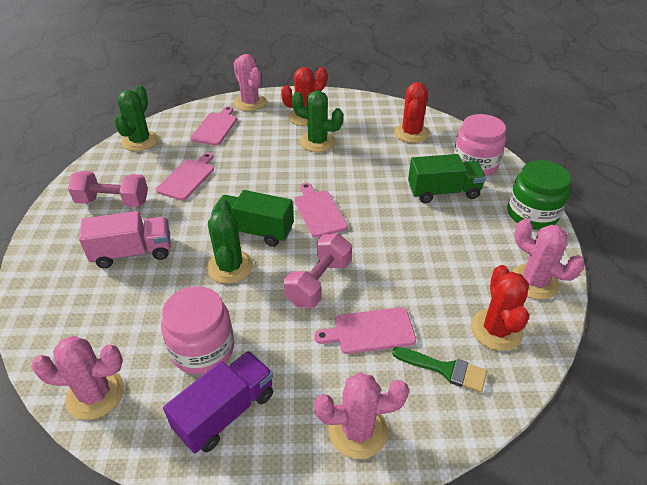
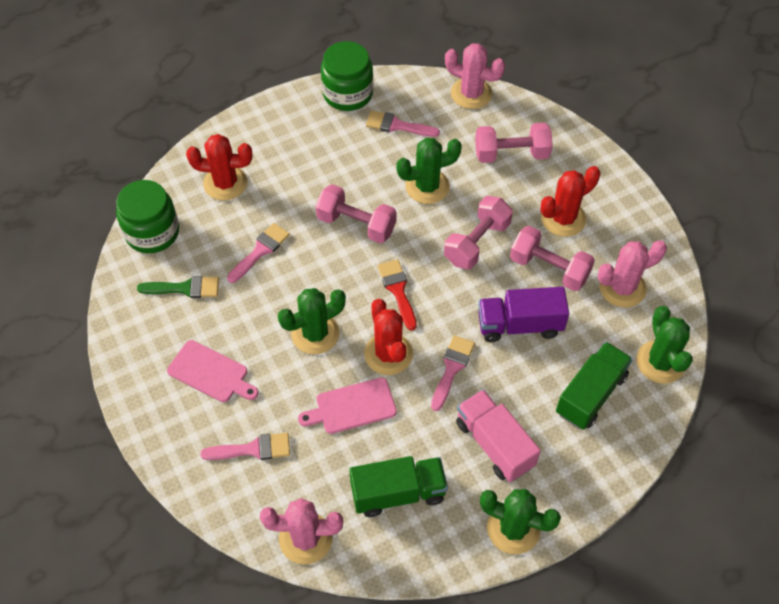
green cactus: 3 -> 4
green jar: 1 -> 2
pink brush: 0 -> 4
pink cactus: 4 -> 3
pink cutting board: 4 -> 2
pink dumbbell: 2 -> 4
pink jar: 2 -> 0
red brush: 0 -> 1

